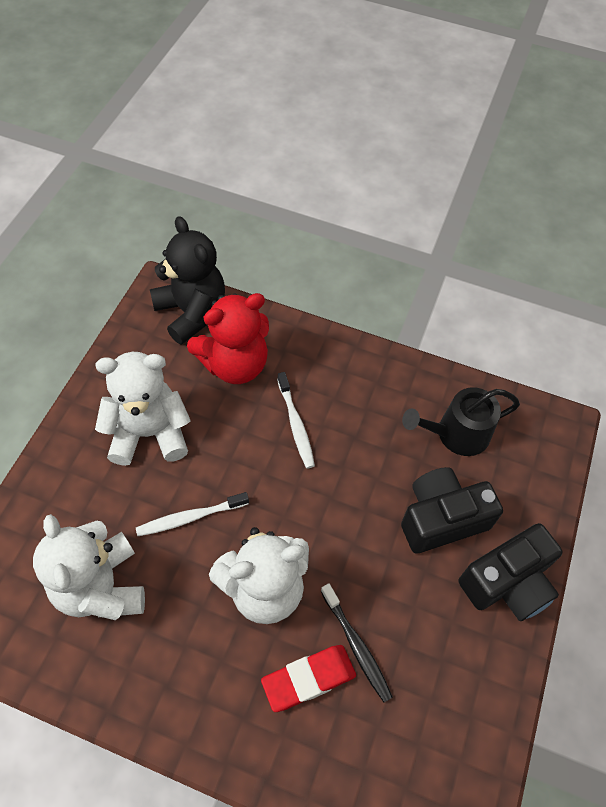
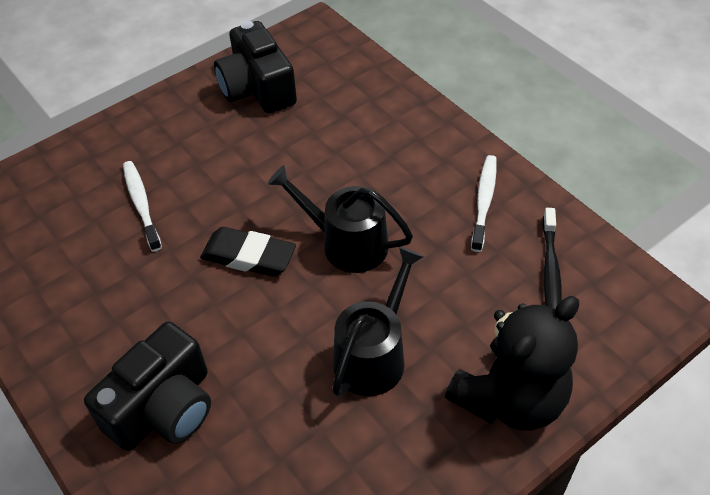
black eraser: 0 -> 1
black watering can: 1 -> 2
red eraser: 1 -> 0
red teddy bear: 1 -> 0
white teddy bear: 3 -> 0

